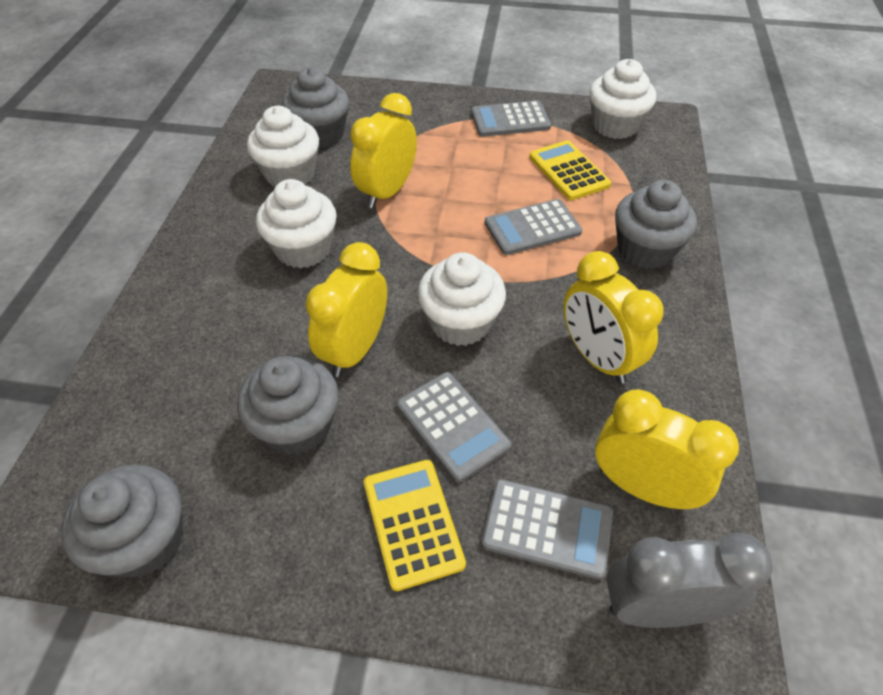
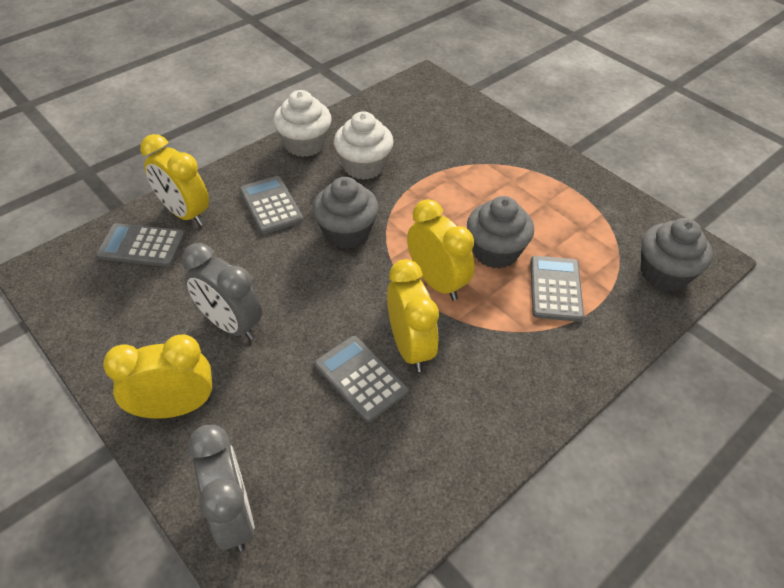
grey clock: 1 -> 2
grey cupcake: 4 -> 3
white cupcake: 4 -> 2
yellow calculator: 2 -> 0

